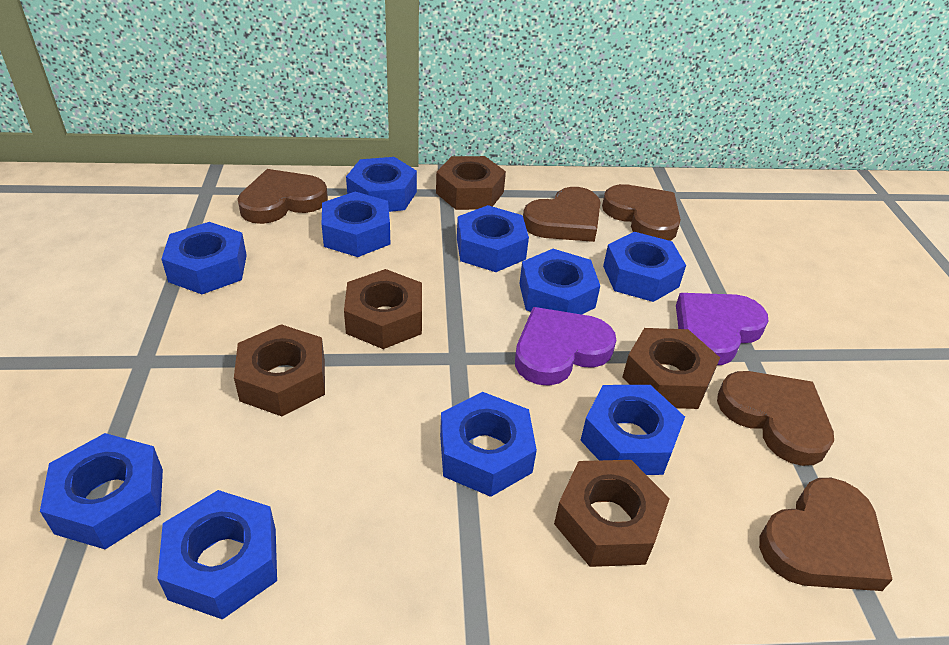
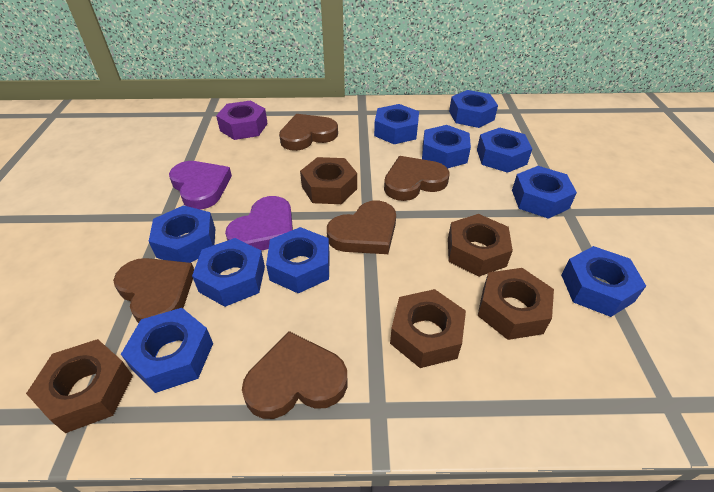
purple nut: 0 -> 1

